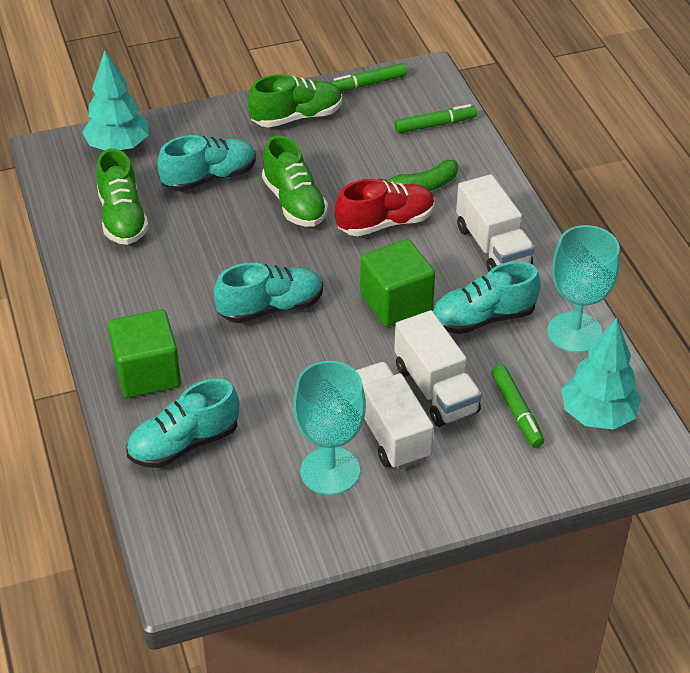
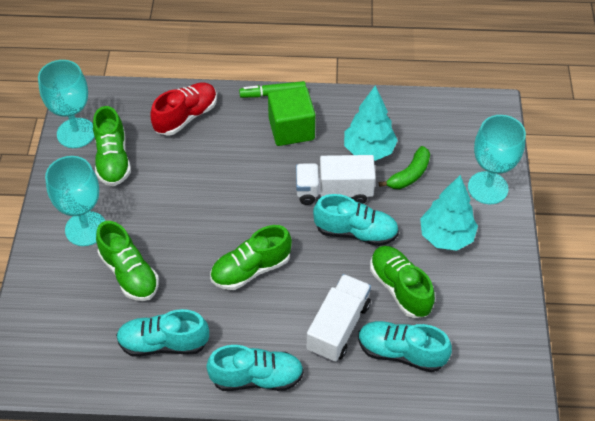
green cube: 2 -> 1
green marker: 3 -> 1
green shoe: 3 -> 4
turquoise goblet: 2 -> 3
white truck: 3 -> 2

